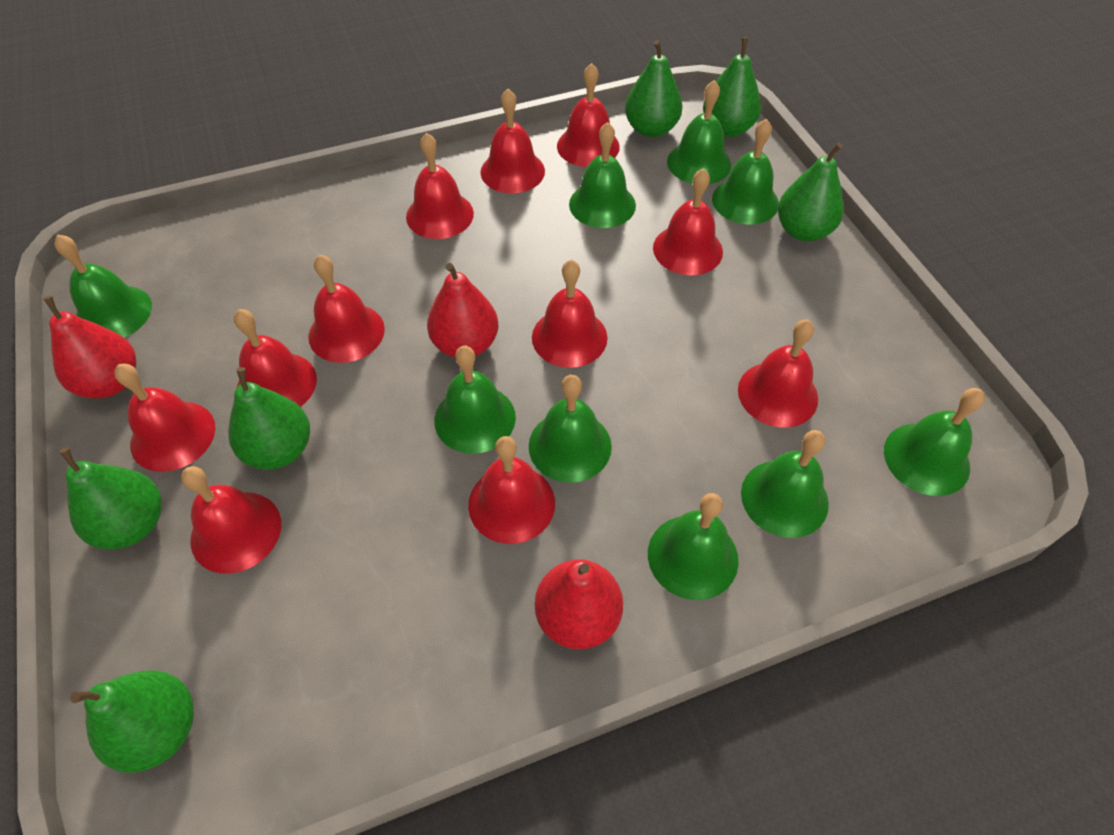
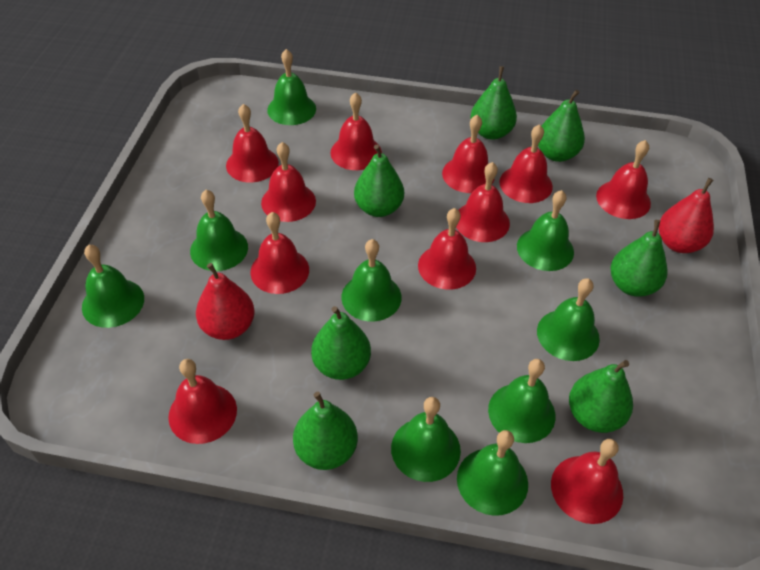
green pear: 6 -> 7
red pear: 3 -> 2

